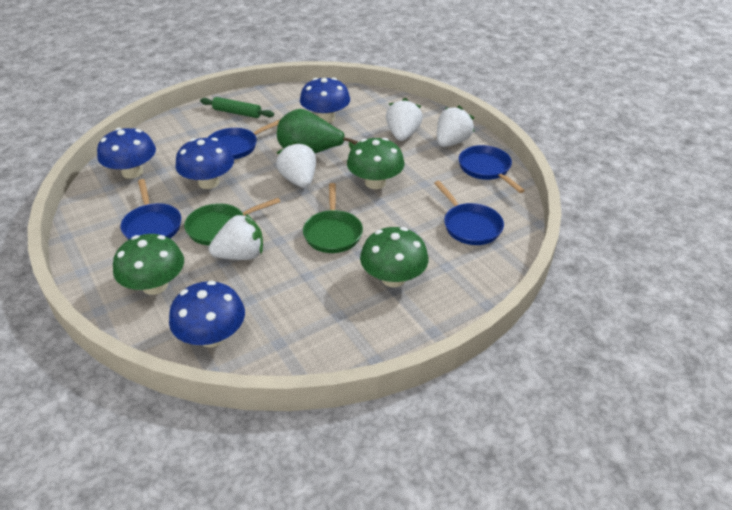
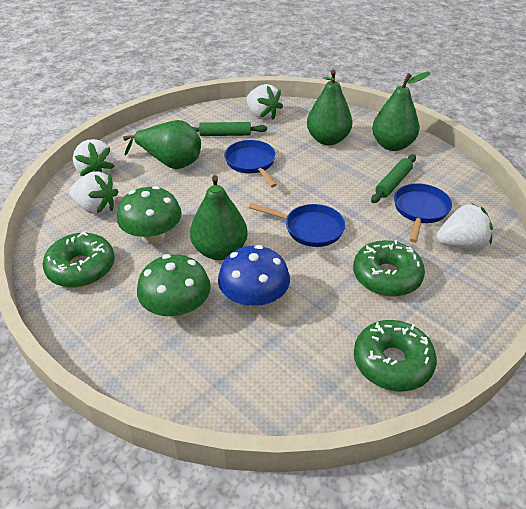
blue mushroom: 4 -> 1
blue pan: 4 -> 3
green donut: 0 -> 3
green mushroom: 3 -> 2
green pan: 2 -> 0
green pear: 1 -> 4
green rolling pin: 1 -> 2

